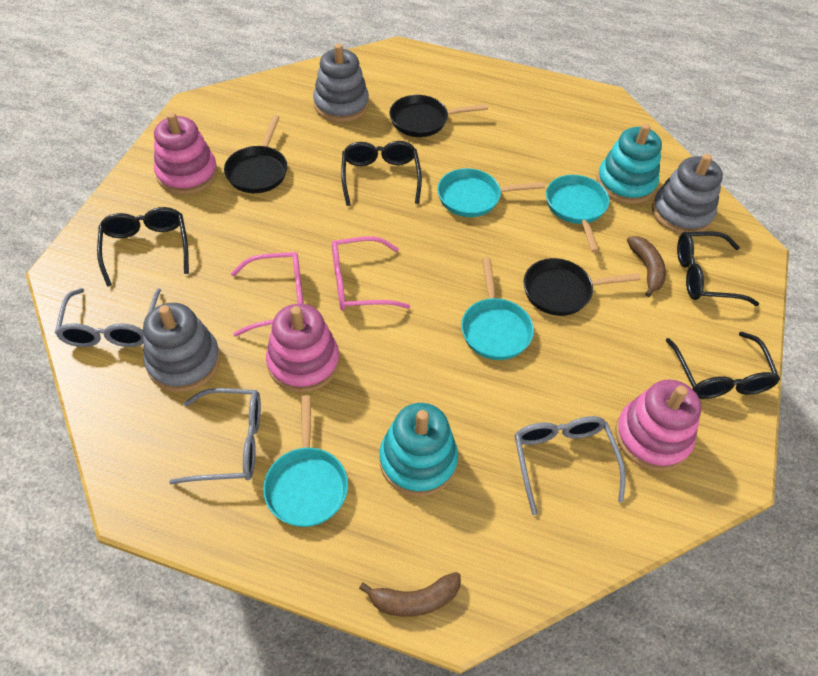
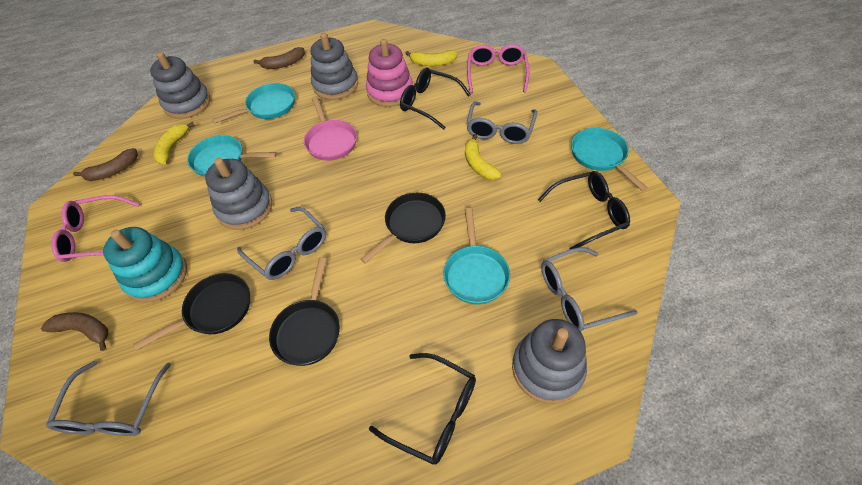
black glasses: 4 -> 3
brown banana: 2 -> 3
grey glasses: 3 -> 4
grey stacking toy: 3 -> 4
pink pan: 0 -> 1
pink stacking toy: 3 -> 1
turquoise stacking toy: 2 -> 1
yellow banana: 0 -> 3

